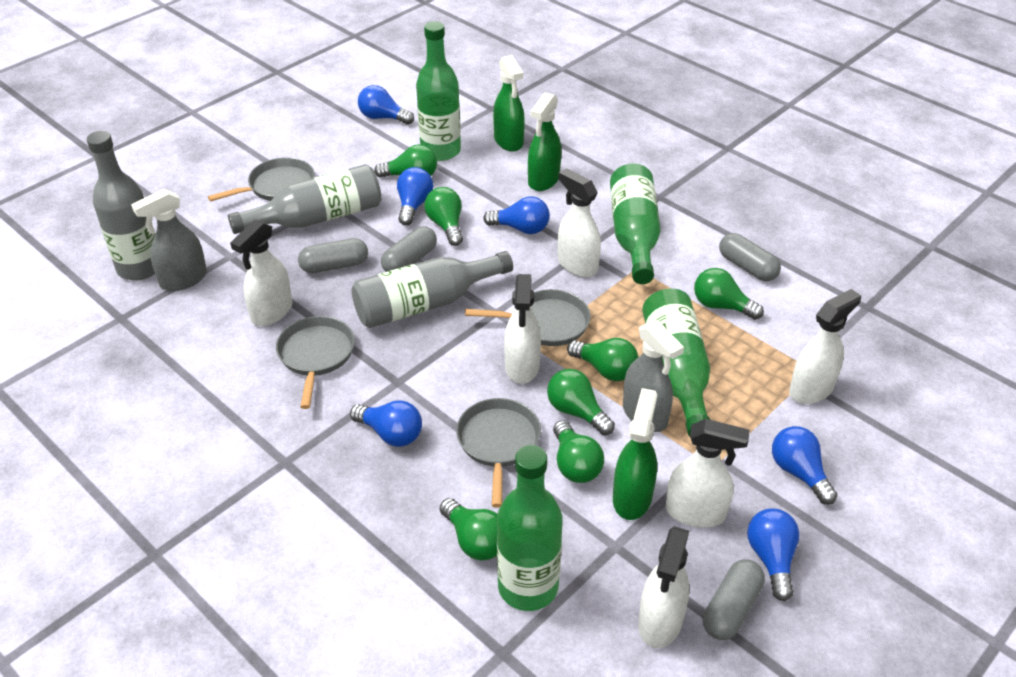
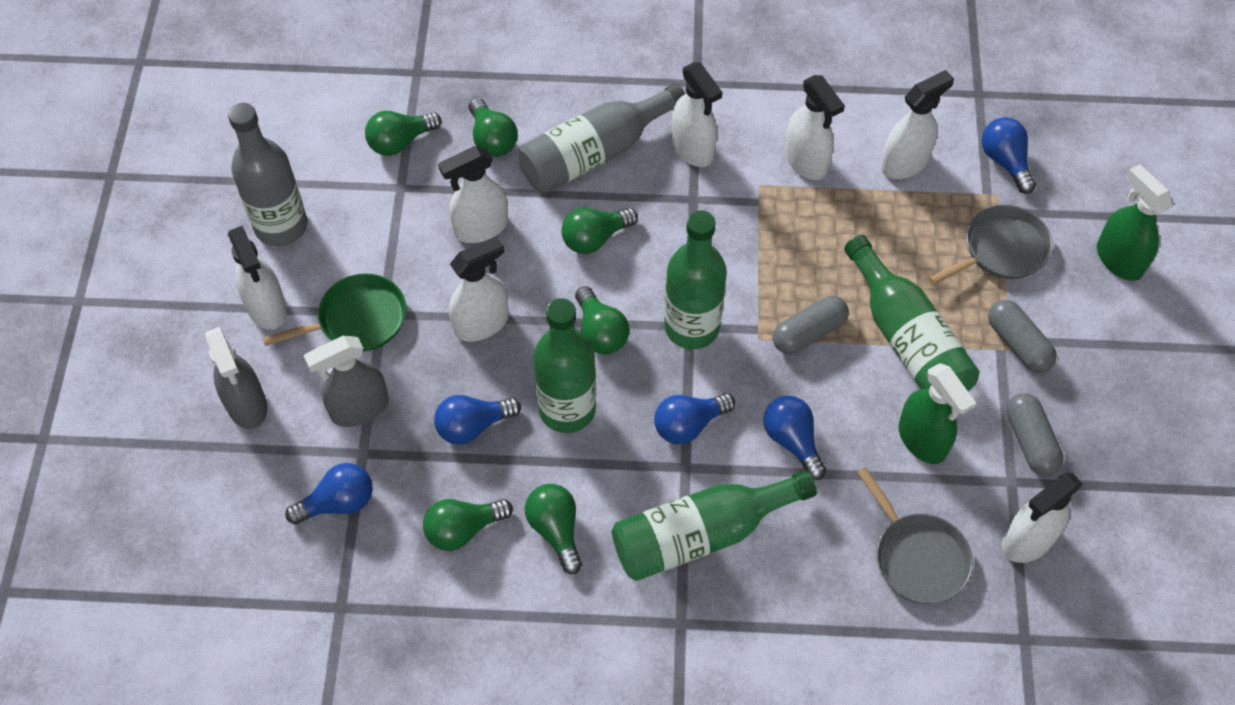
blue light bulb: 6 -> 5
green light bulb: 7 -> 6
green pan: 0 -> 1
green spray bottle: 3 -> 2
grey bottle: 3 -> 2
grey capsule: 4 -> 3
grey pan: 4 -> 2
white spray bottle: 6 -> 7

